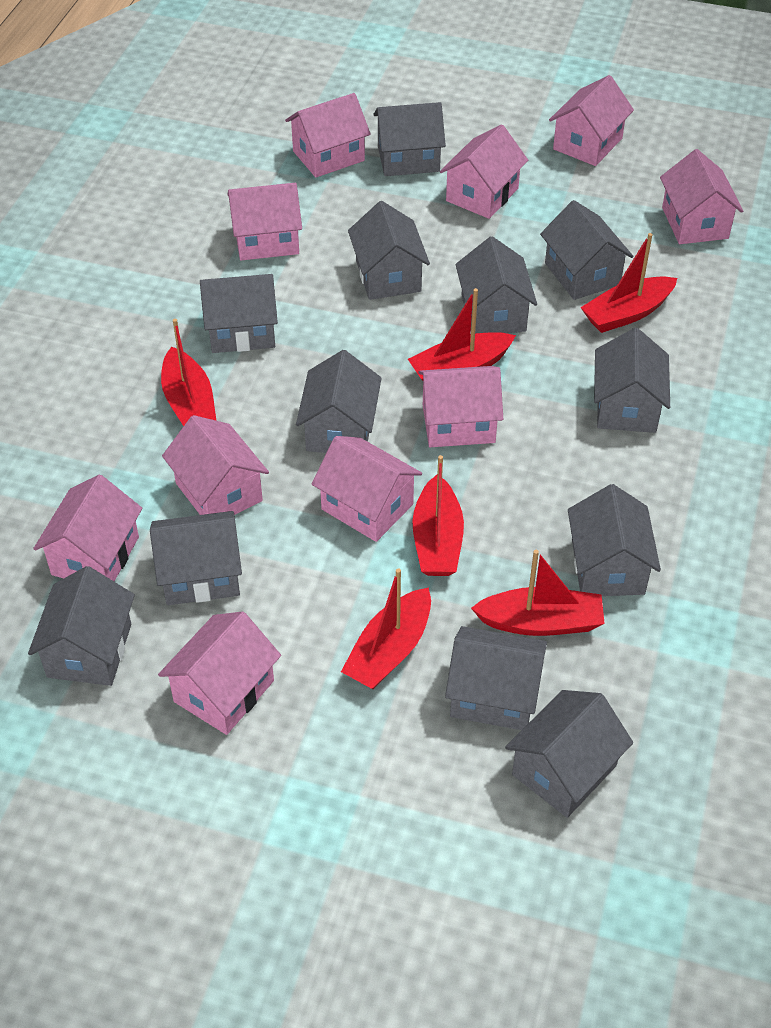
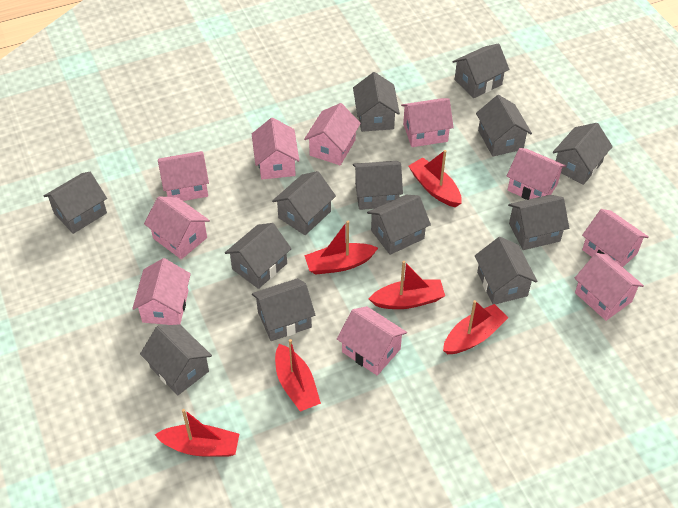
grey house: 12 -> 13

